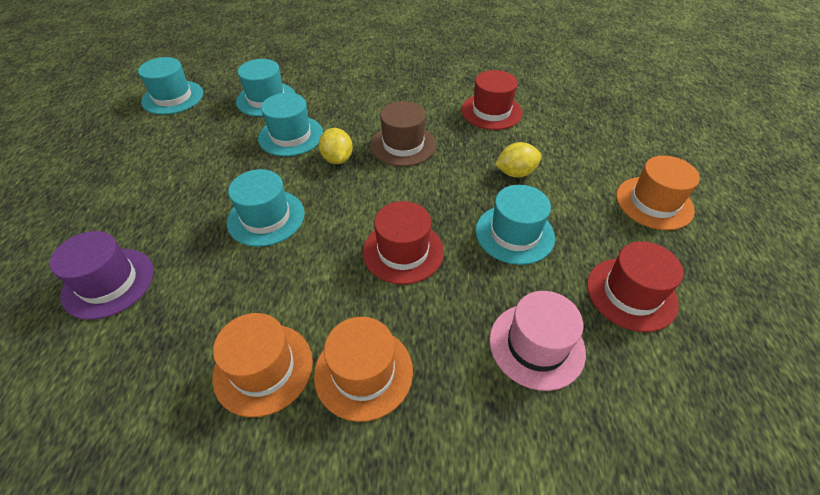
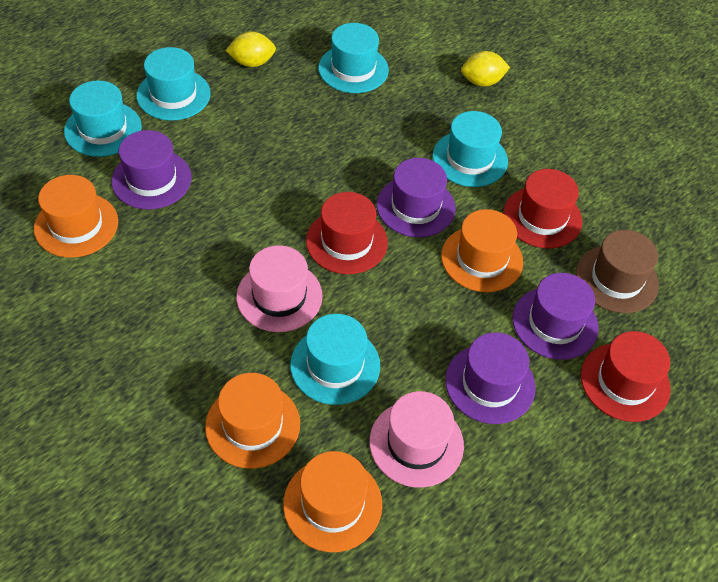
orange hat: 3 -> 4
pink hat: 1 -> 2
purple hat: 1 -> 4

